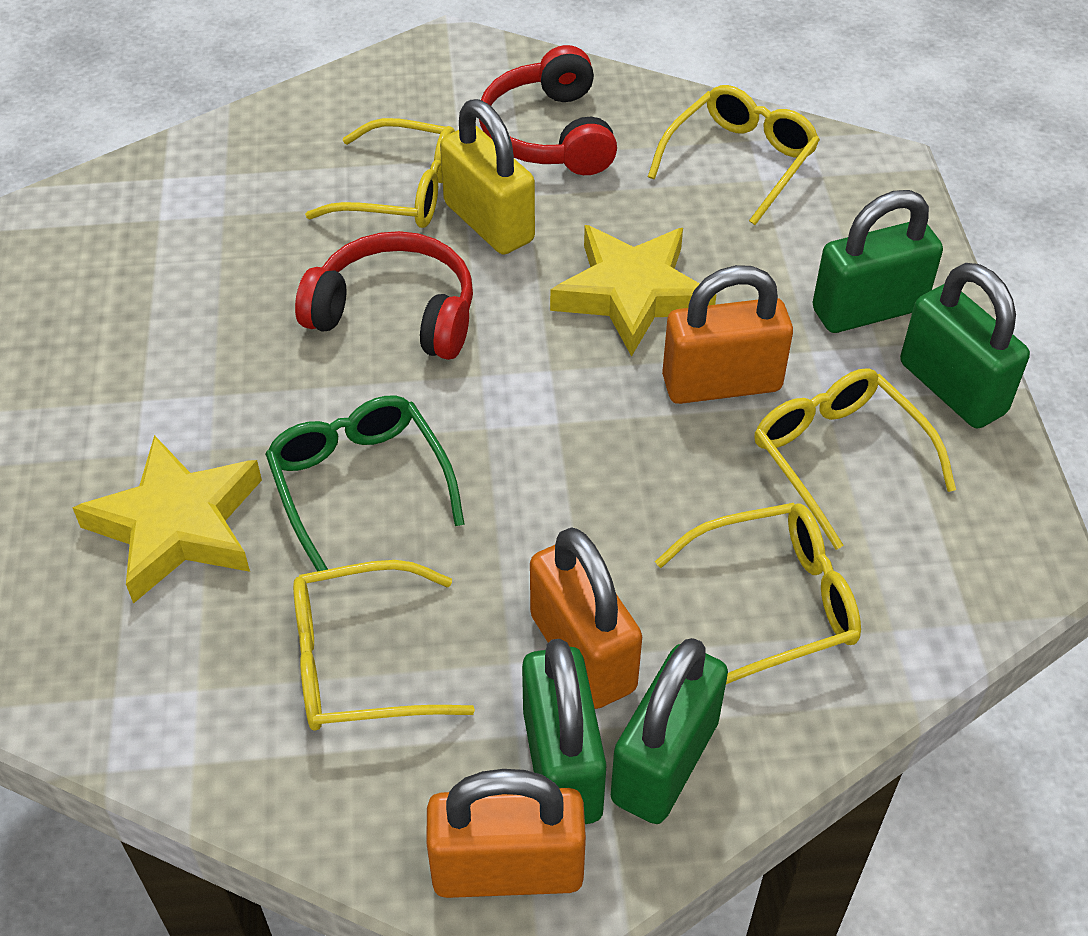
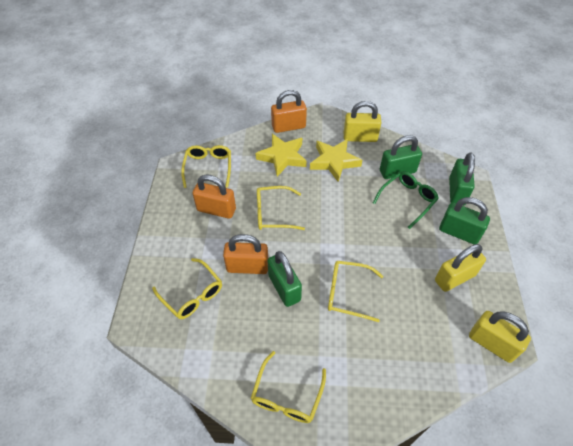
red headphones: 2 -> 0
yellow padlock: 1 -> 3

